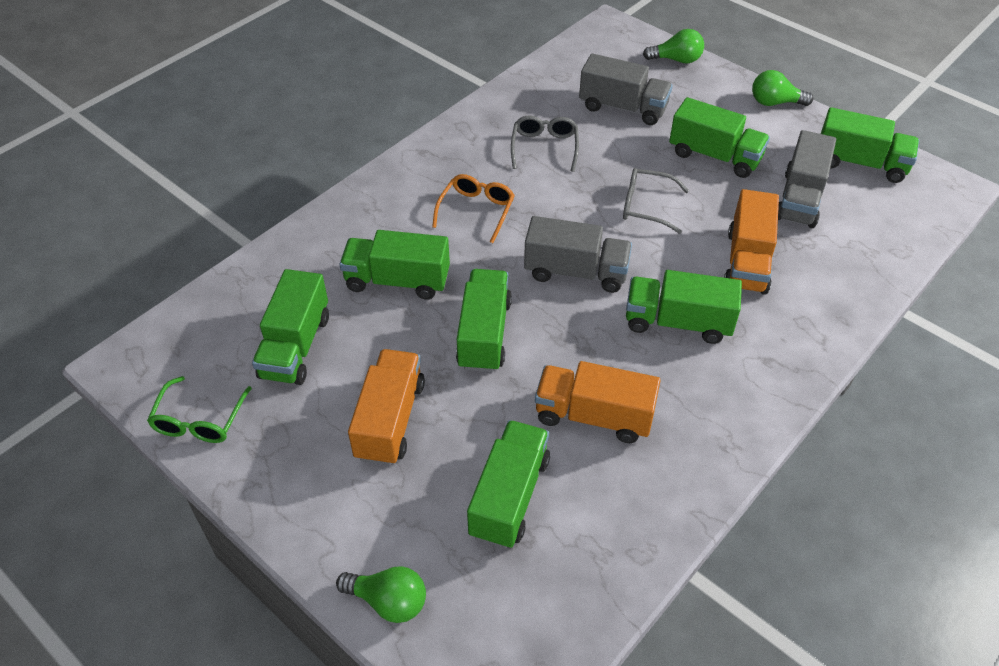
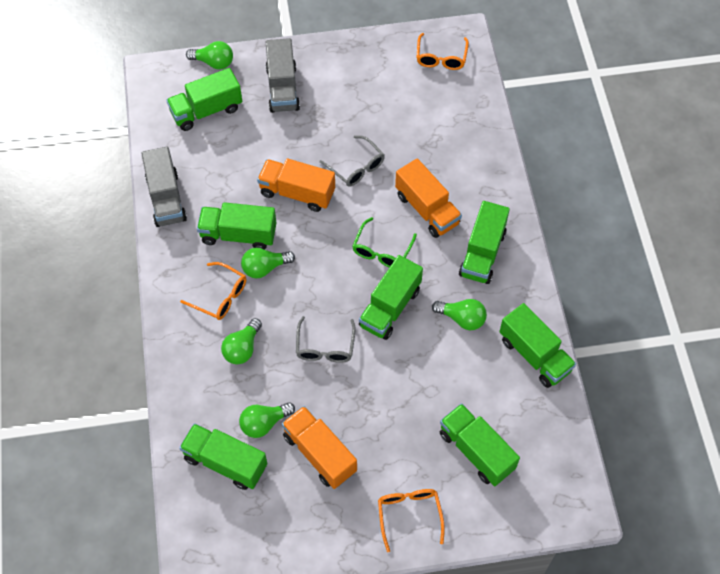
green light bulb: 3 -> 5
grey truck: 3 -> 2
orange glasses: 1 -> 3

